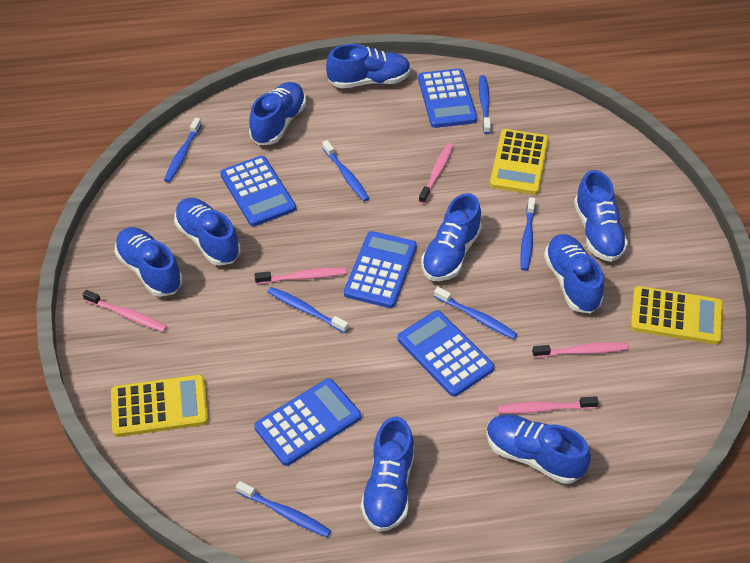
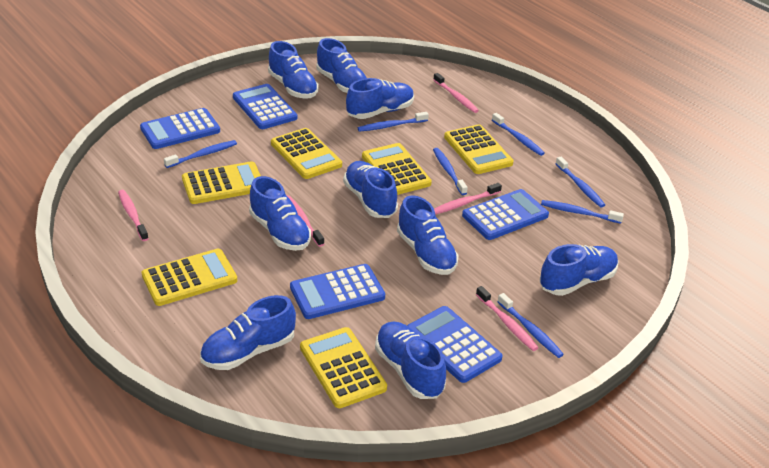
yellow calculator: 3 -> 6

